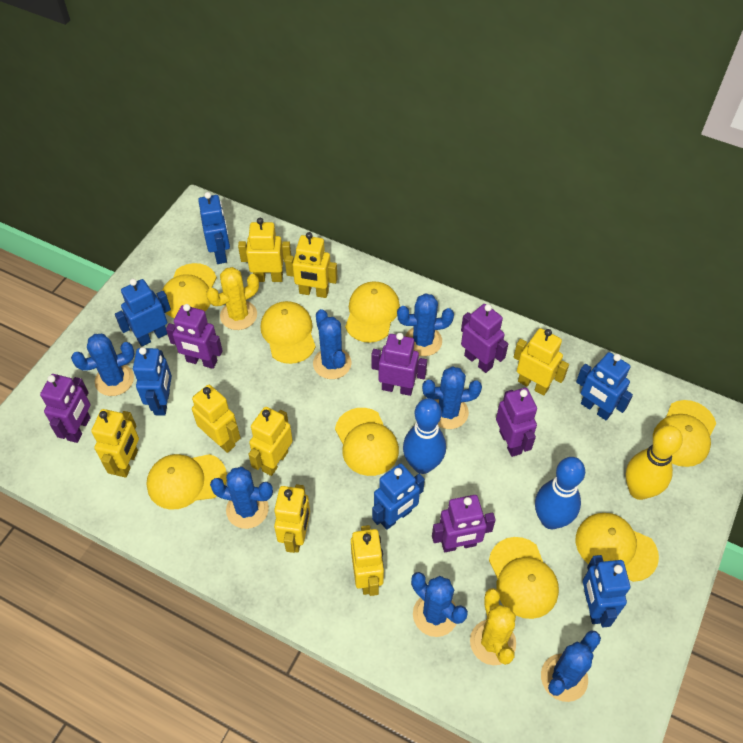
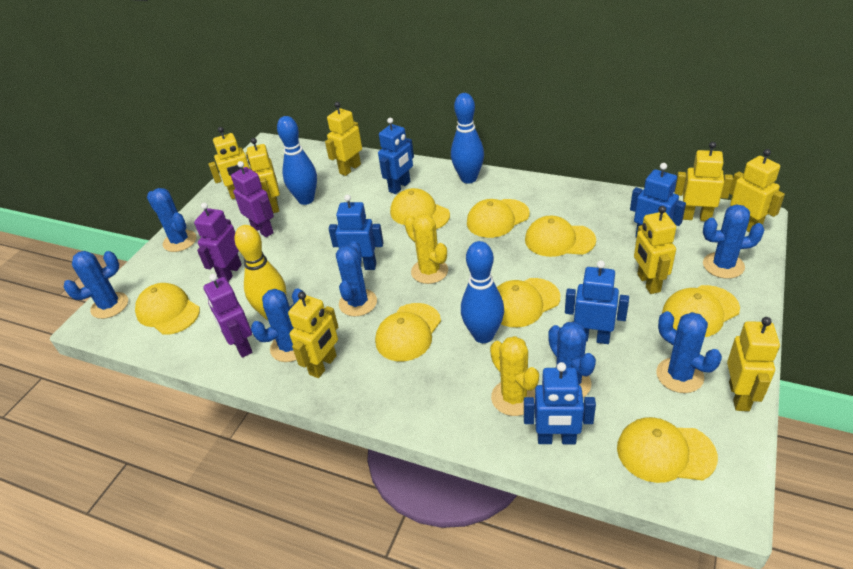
blue bowling pin: 2 -> 3
blue robot: 6 -> 5
purple robot: 6 -> 3

